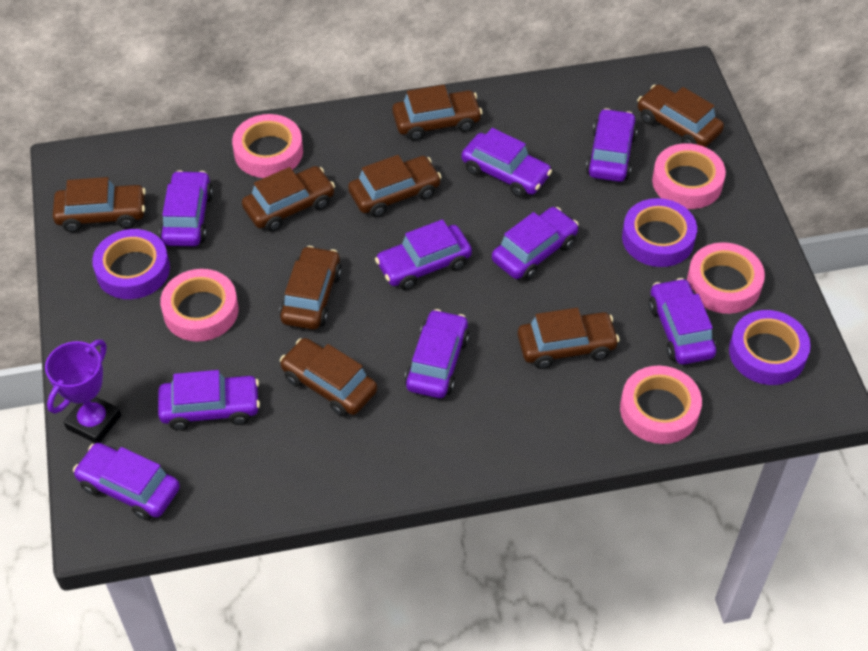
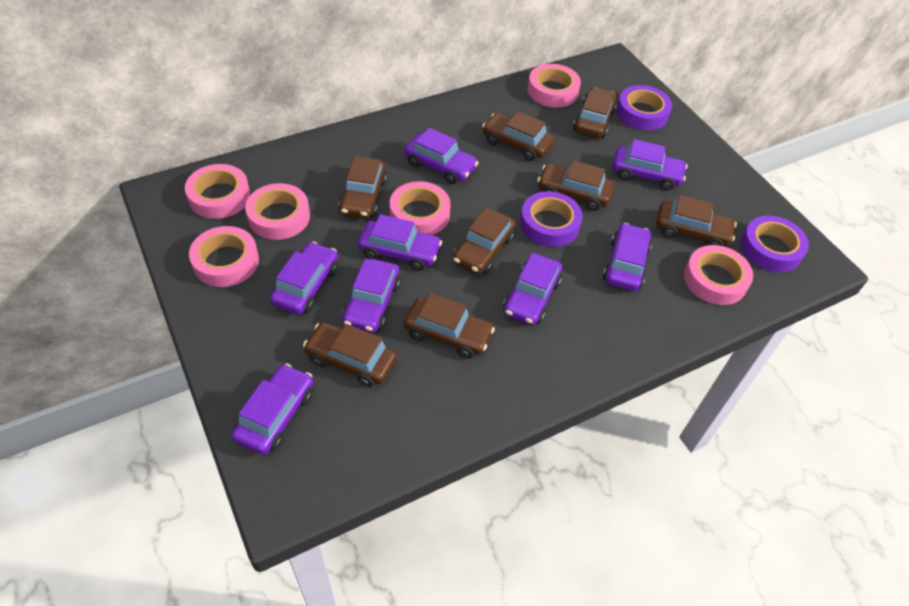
pink tape: 5 -> 6
purple car: 9 -> 8
purple trophy: 1 -> 0

